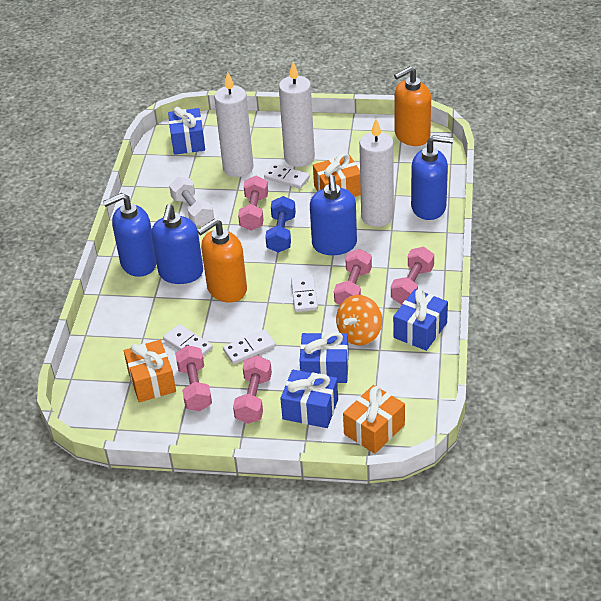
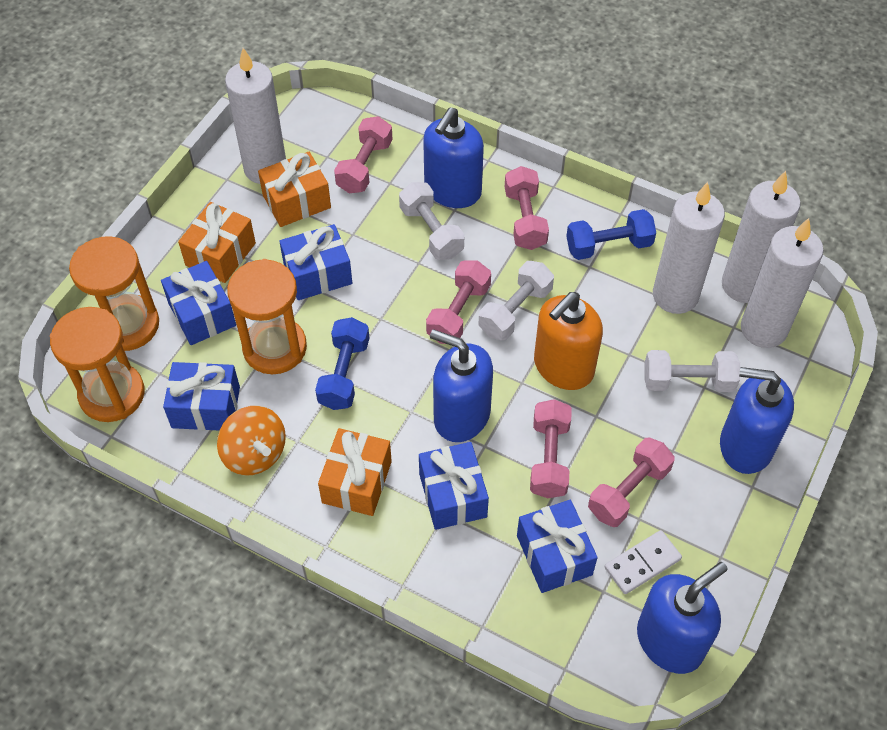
blue dumbbell: 1 -> 2
blue gift: 4 -> 5
orange hourglass: 0 -> 3
orange soap dispenser: 2 -> 1
white candle: 3 -> 4
white domino: 4 -> 1
white dumbbell: 1 -> 3

